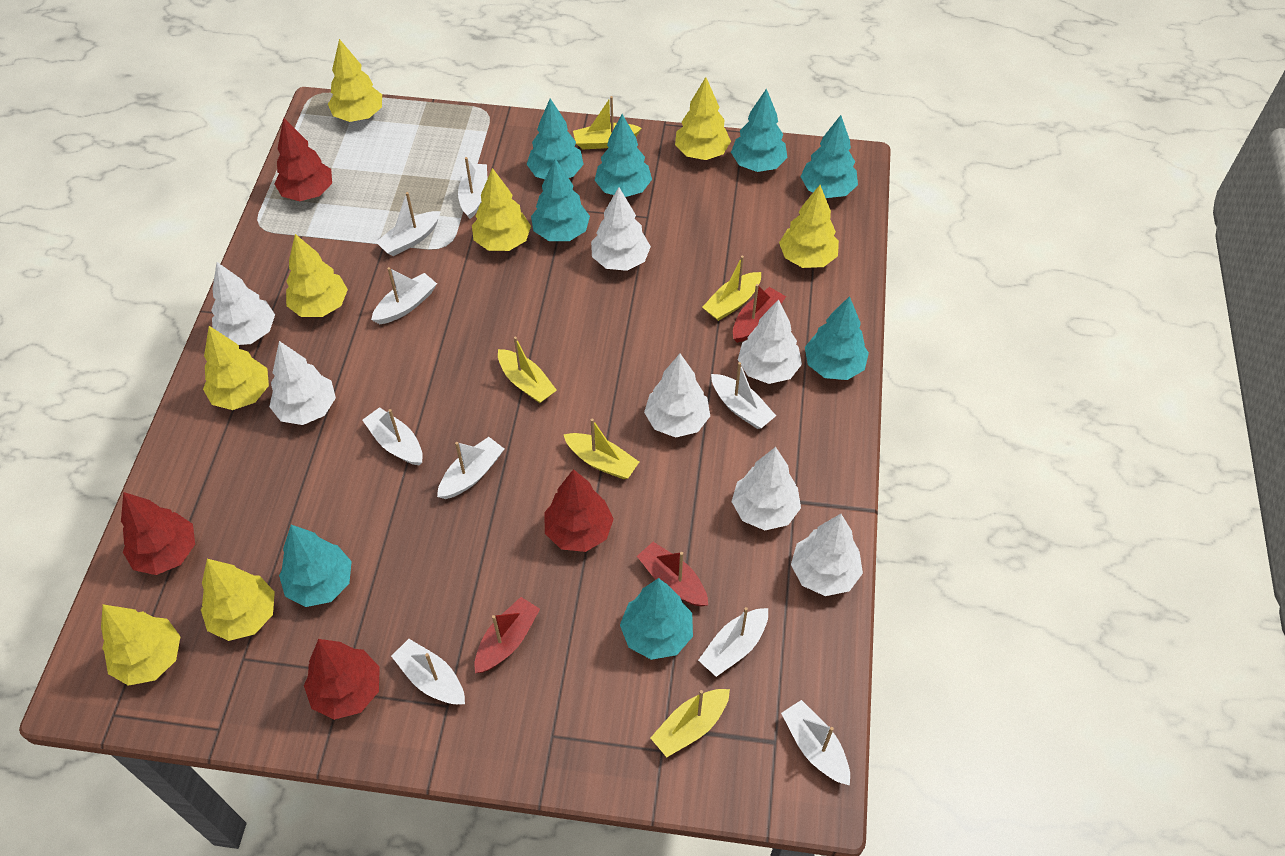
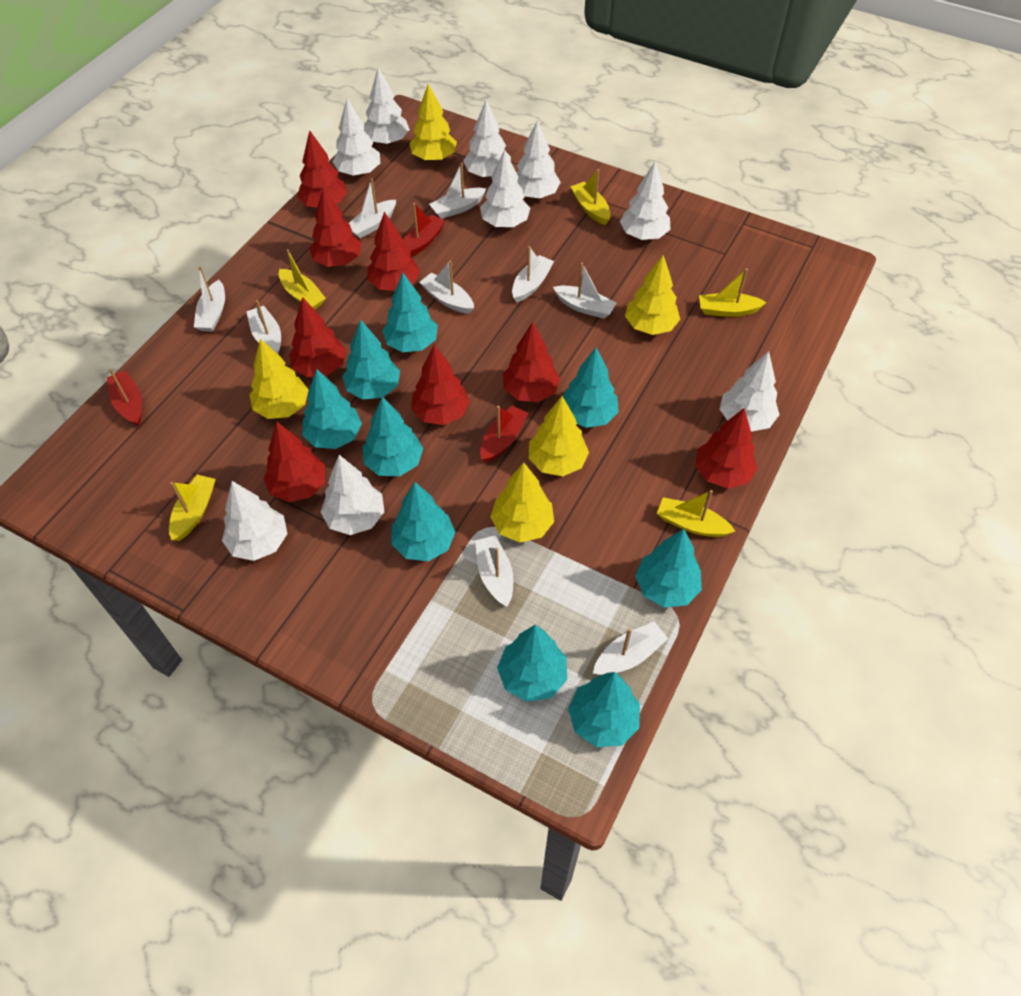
red tree: 4 -> 8
turquoise tree: 8 -> 9
white tree: 7 -> 9
yellow tree: 8 -> 5

